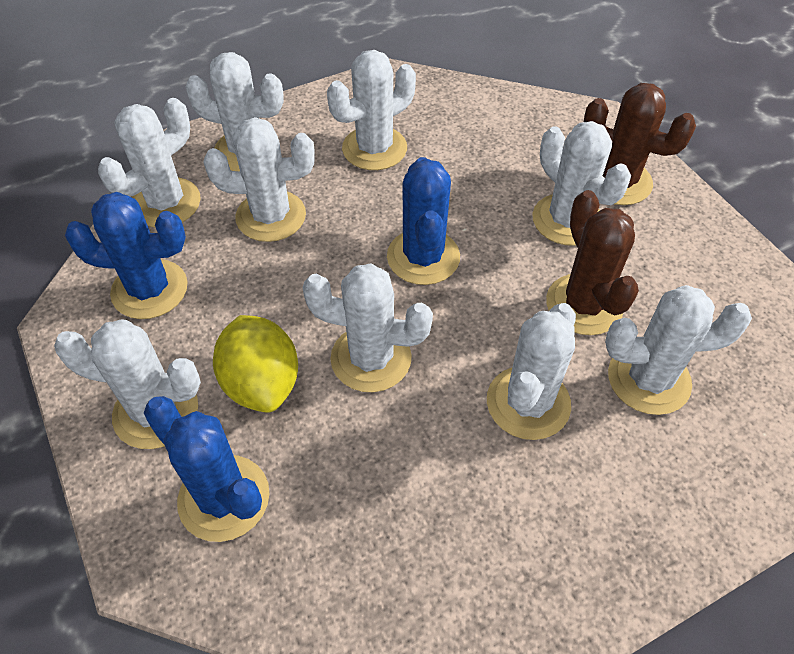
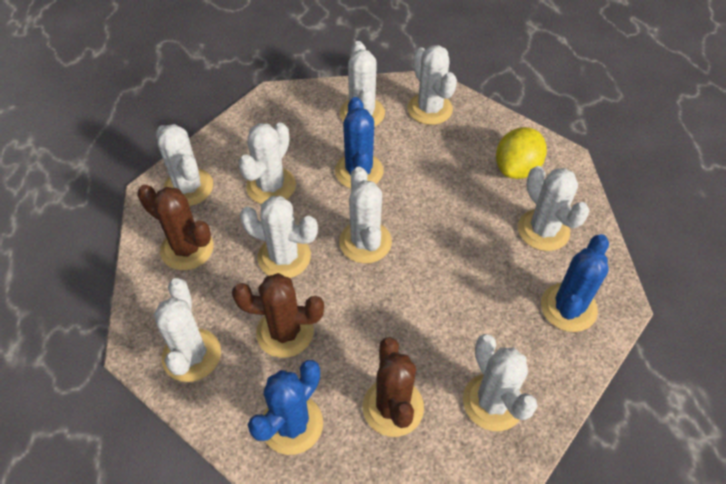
brown cactus: 2 -> 3

